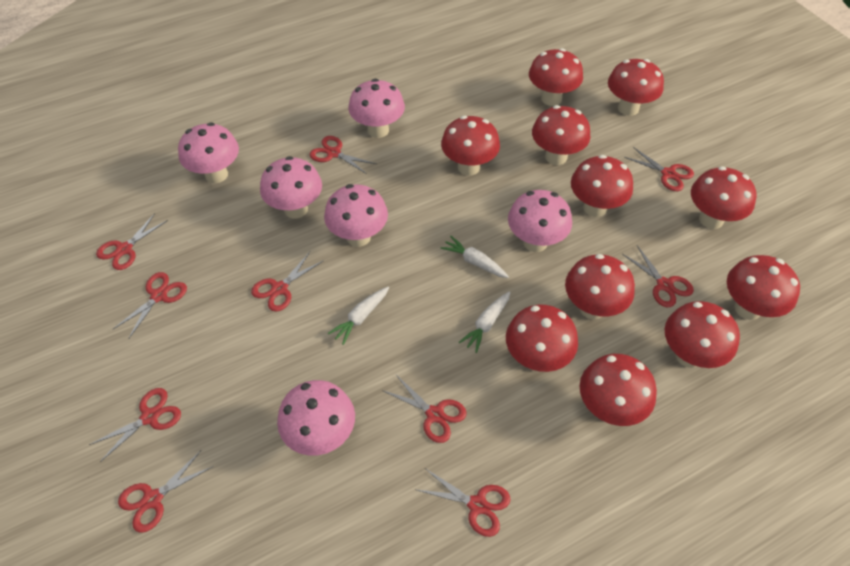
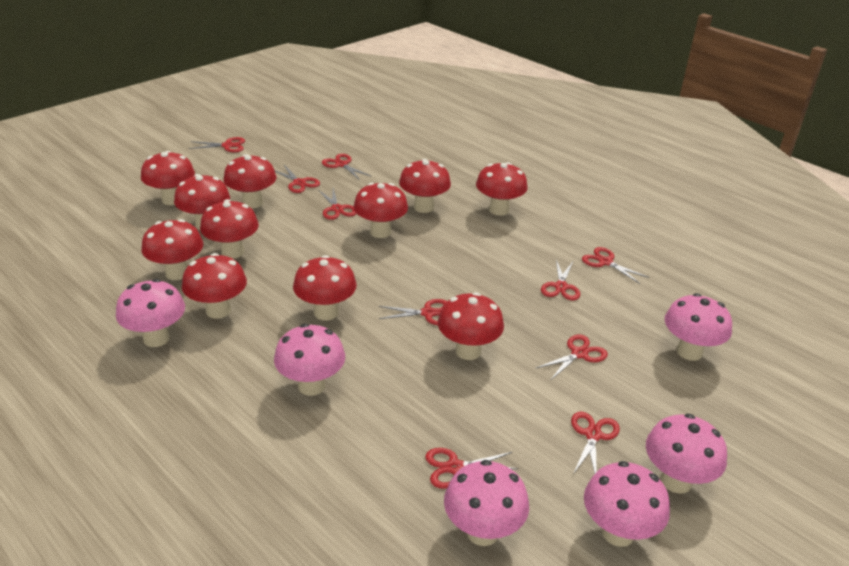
white carrot: 3 -> 0

